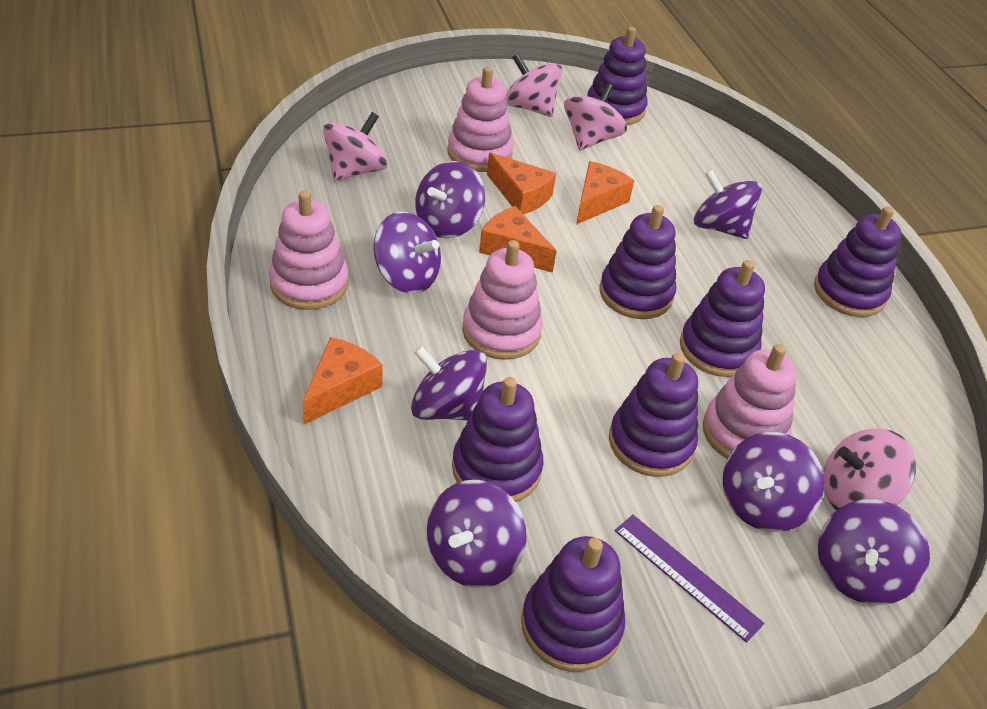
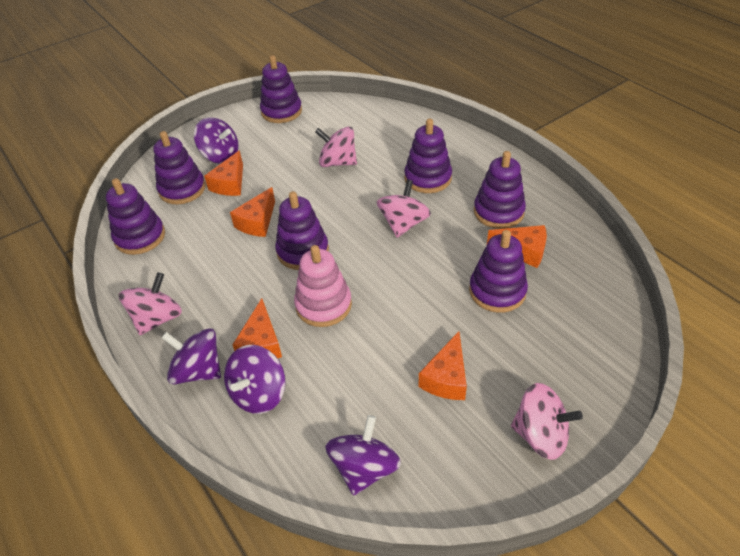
orange cheese: 4 -> 5
pink stacking toy: 4 -> 1
purple ruler: 1 -> 0
purple spinning top: 7 -> 4

